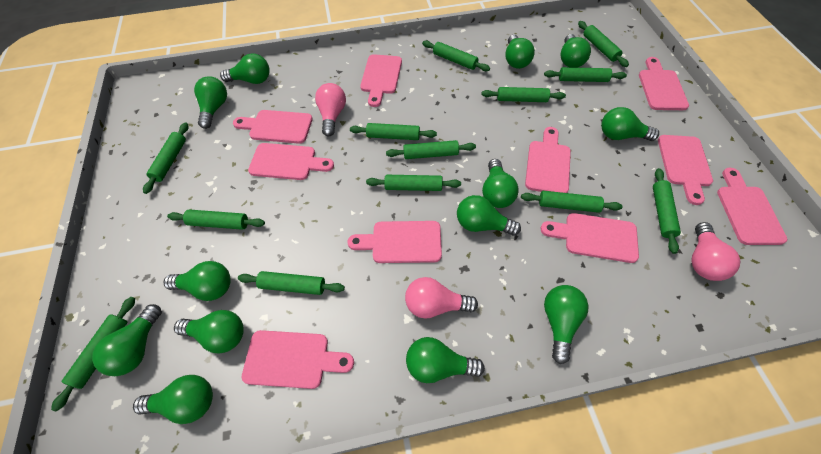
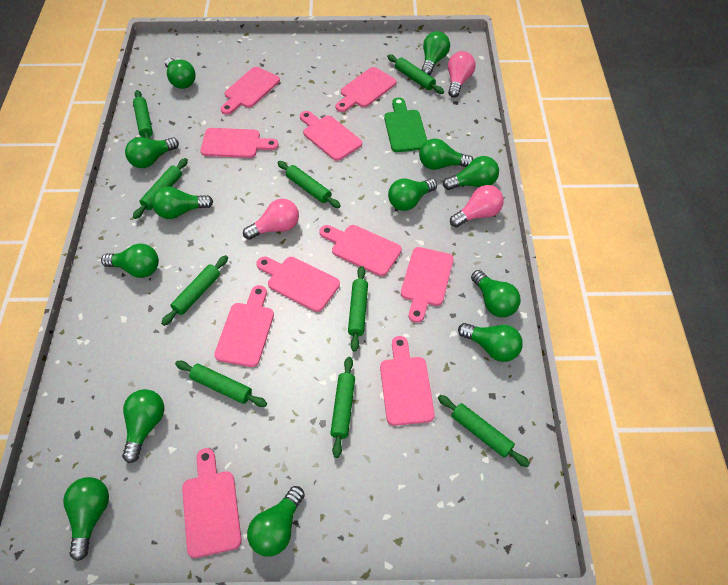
green cutting board: 0 -> 1
green rolling pin: 13 -> 9

